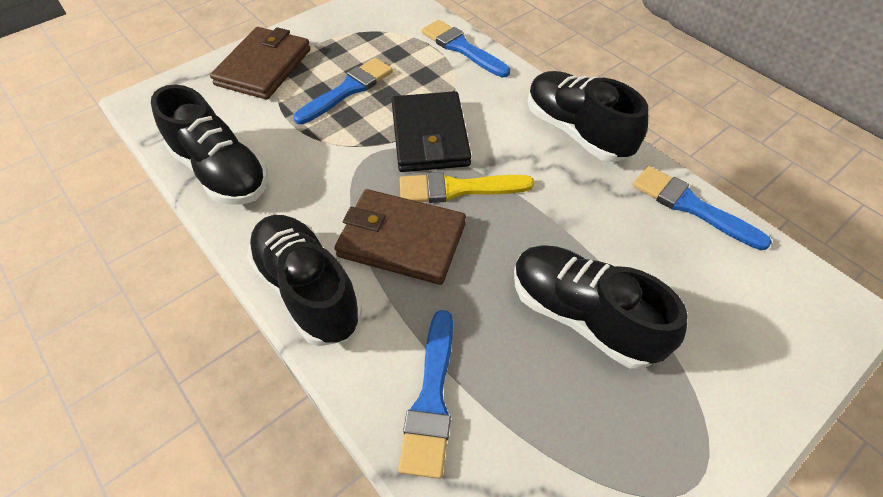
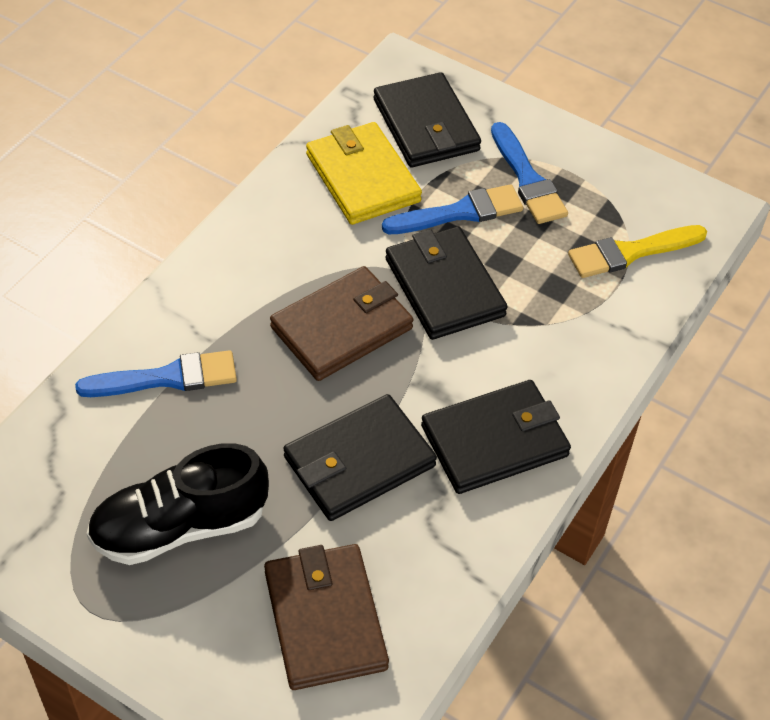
black shoe: 4 -> 1
black wallet: 1 -> 4
blue brush: 4 -> 3
yellow wallet: 0 -> 1

